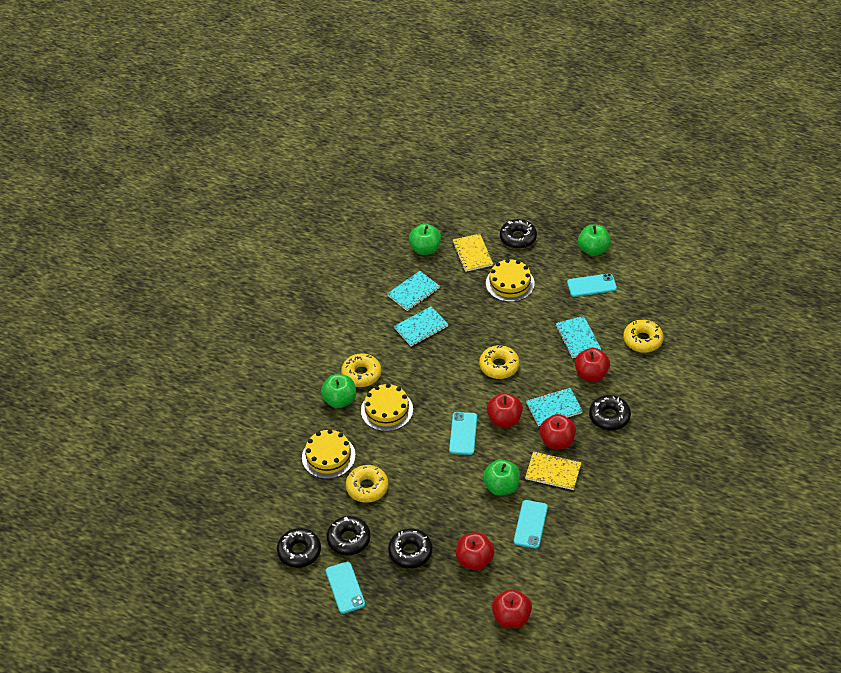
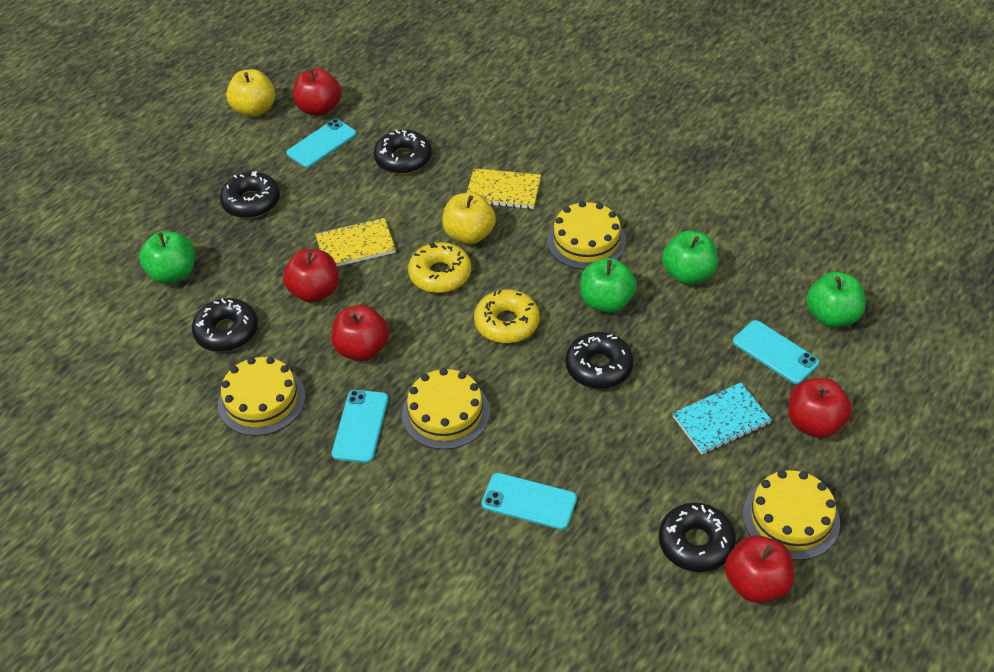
turquoise notebook: 4 -> 1
yellow apple: 0 -> 2
yellow cake: 3 -> 4
yellow donut: 4 -> 2

